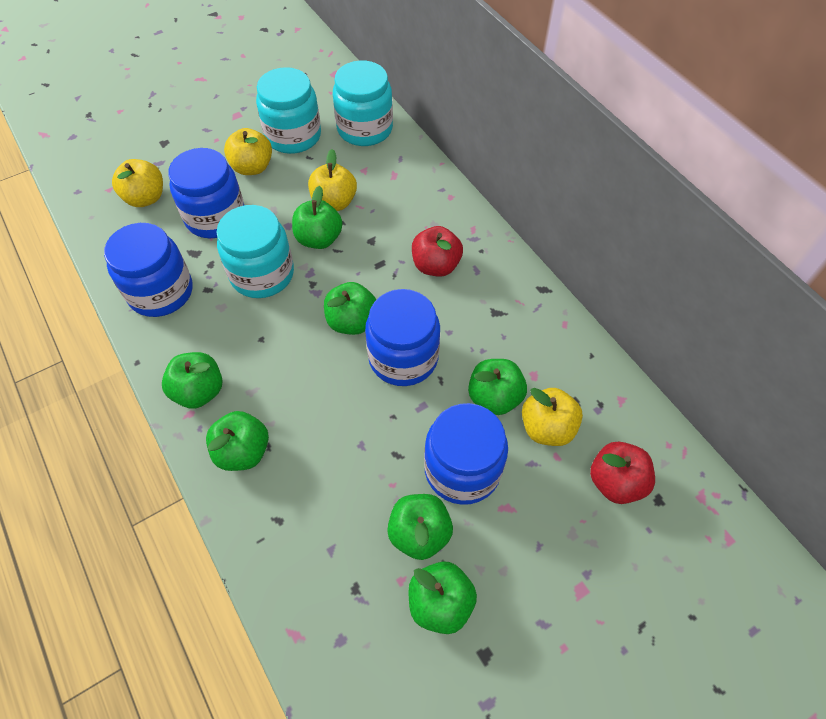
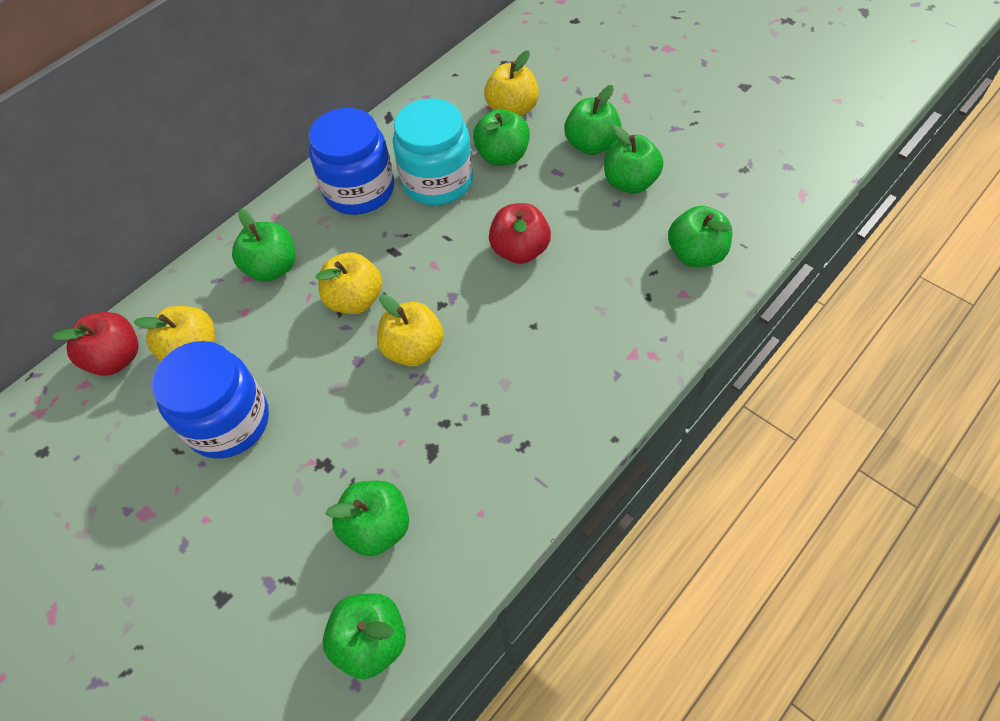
blue jar: 4 -> 2
turquoise jar: 3 -> 1

